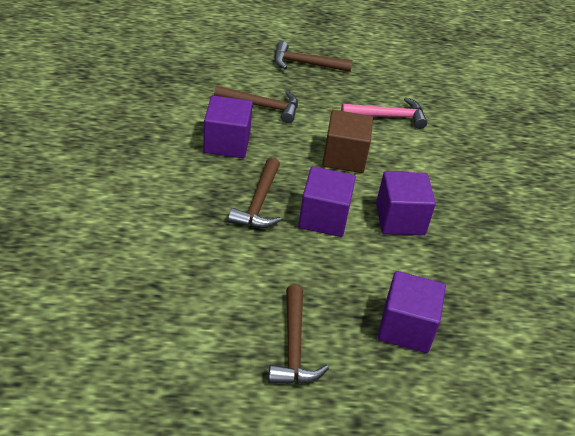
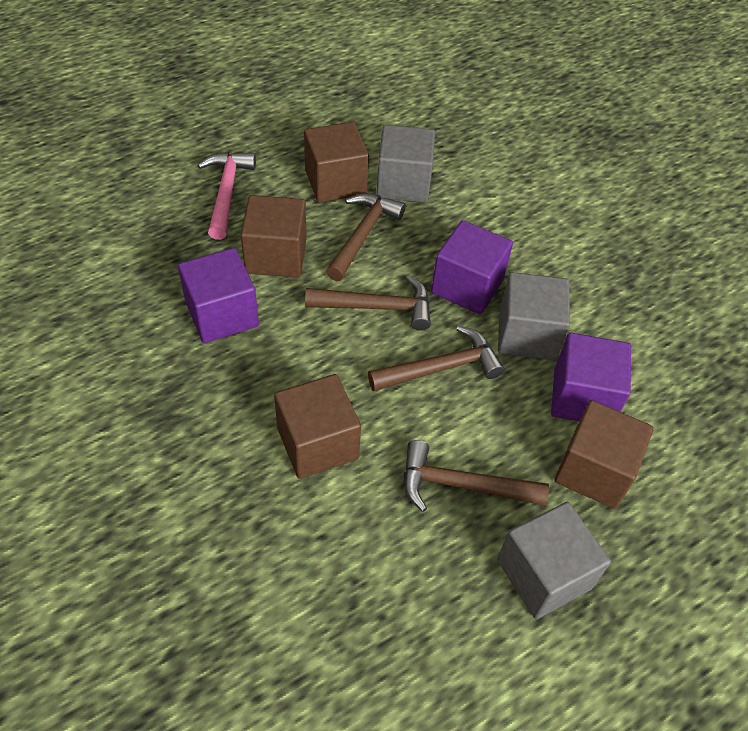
brown cube: 1 -> 4
grey cube: 0 -> 3
purple cube: 4 -> 3

